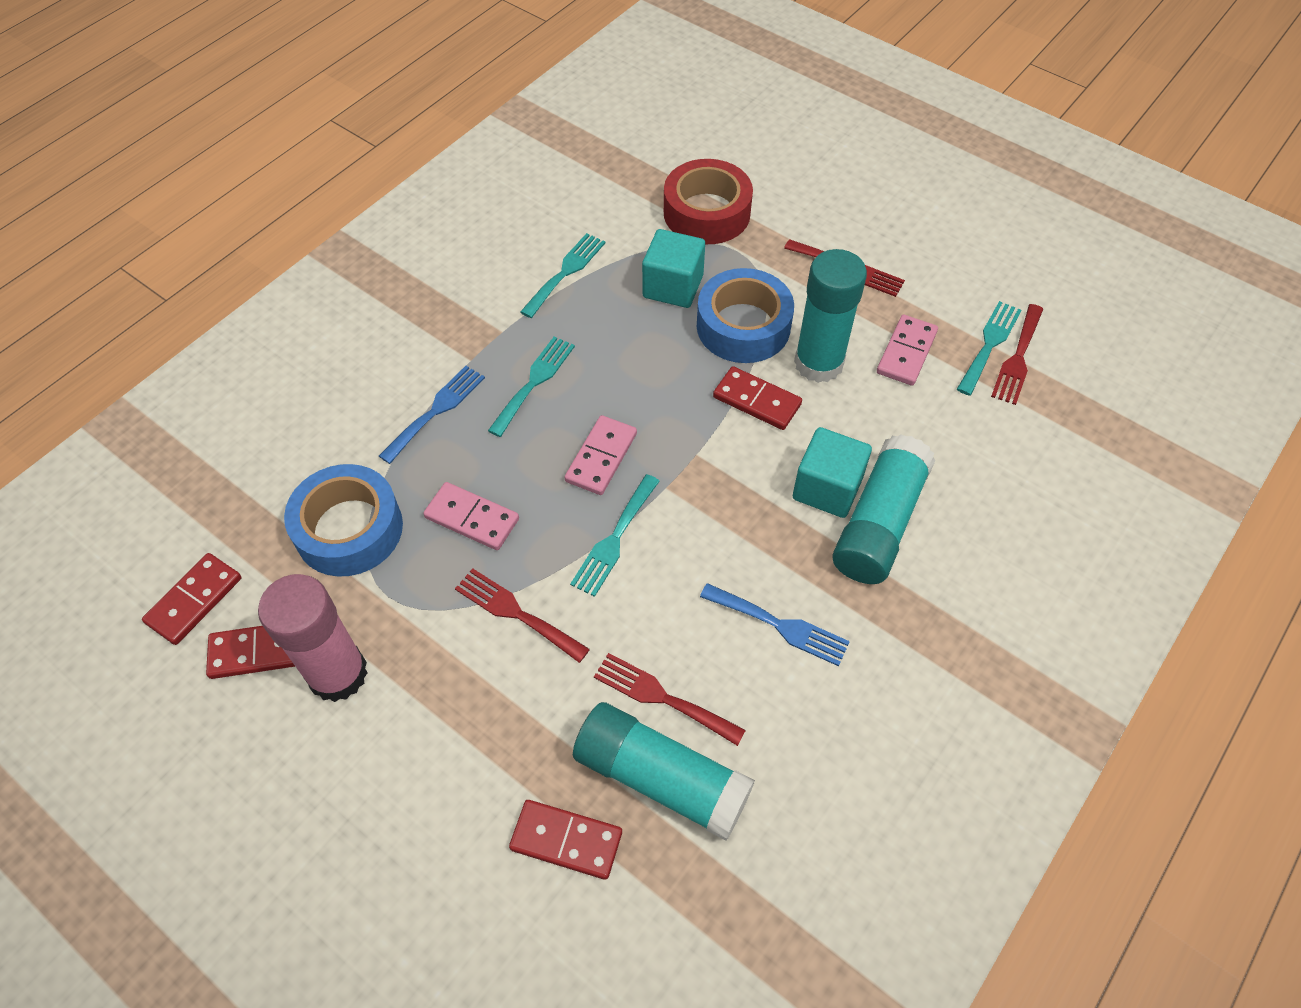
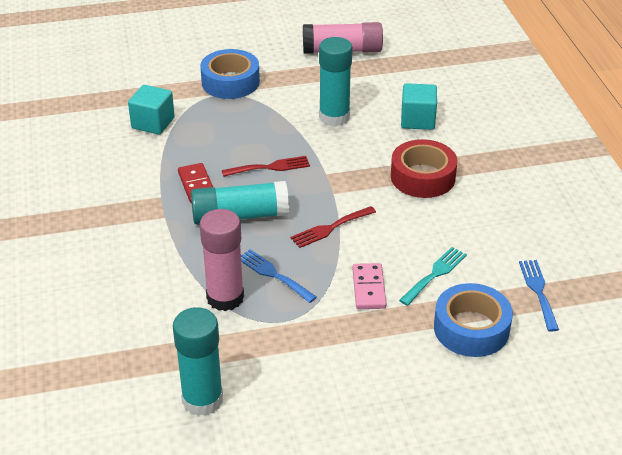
pink domino: 3 -> 1
pink glue stick: 1 -> 2
red domino: 4 -> 1
red fork: 4 -> 2
turquoise fork: 4 -> 1

